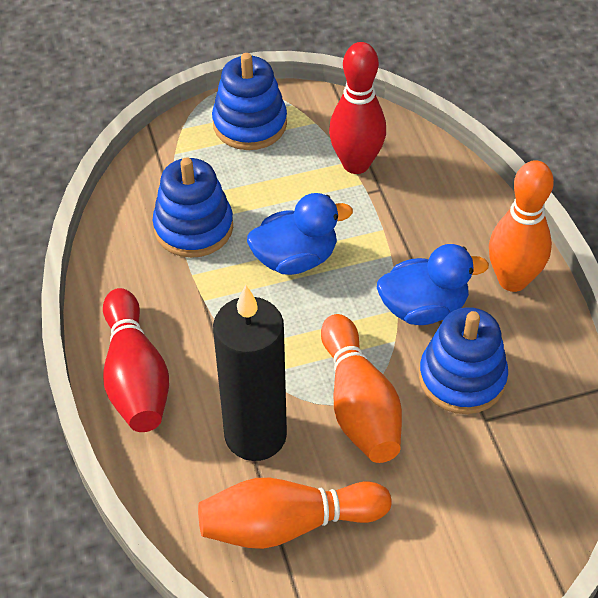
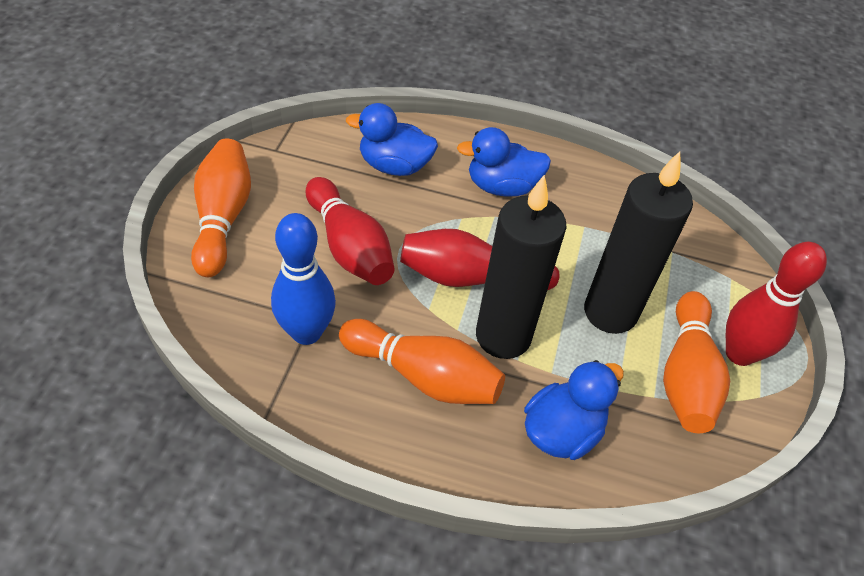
black candle: 1 -> 2
blue bowling pin: 0 -> 1
blue duck: 2 -> 3
blue stacking toy: 3 -> 0
red bowling pin: 2 -> 3

